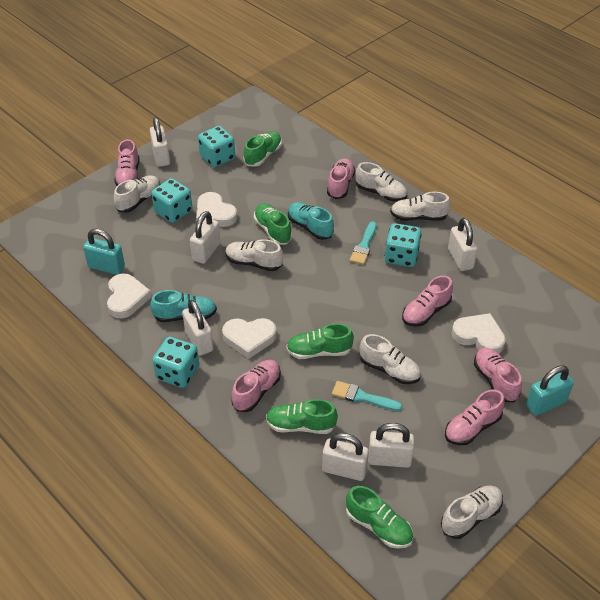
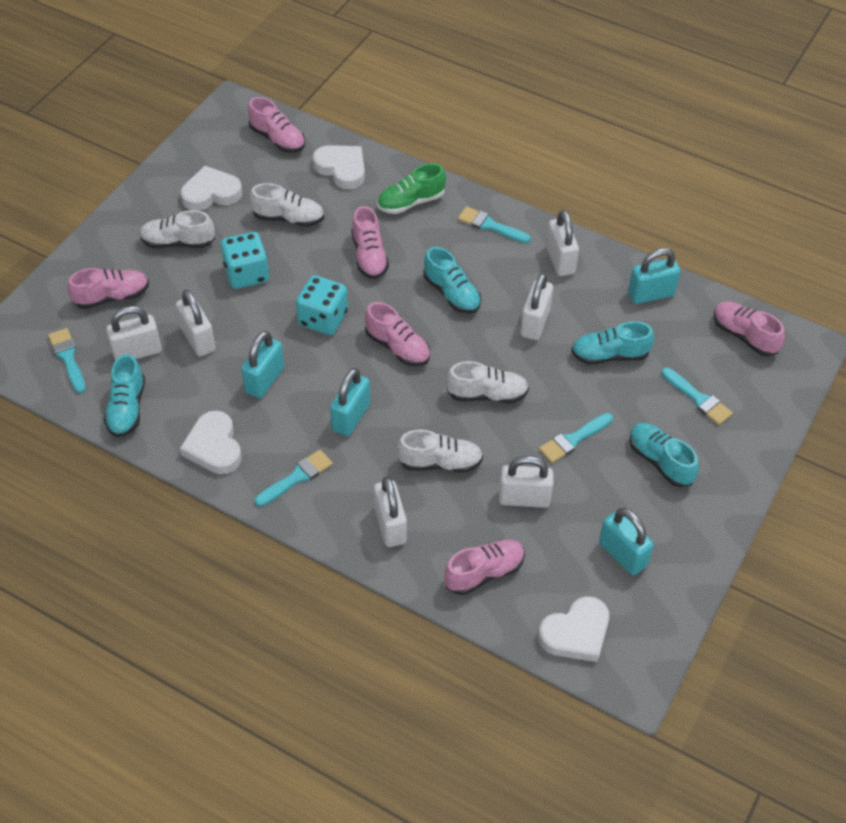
green shoe: 5 -> 1
turquoise brush: 2 -> 5
turquoise dice: 4 -> 2
turquoise padlock: 2 -> 4
turquoise shoe: 2 -> 4
white shoe: 6 -> 4

